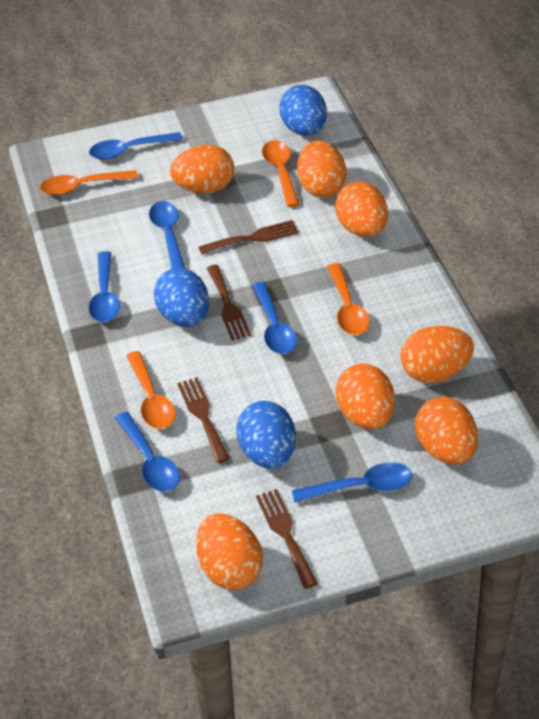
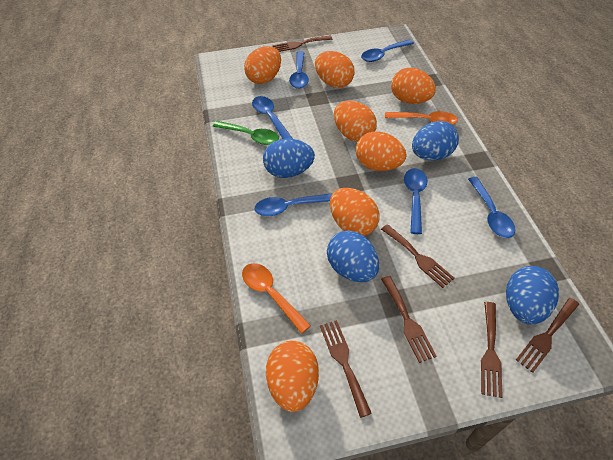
blue egg: 3 -> 4
brown fork: 4 -> 6
green spoon: 0 -> 1
orange spoon: 4 -> 2

